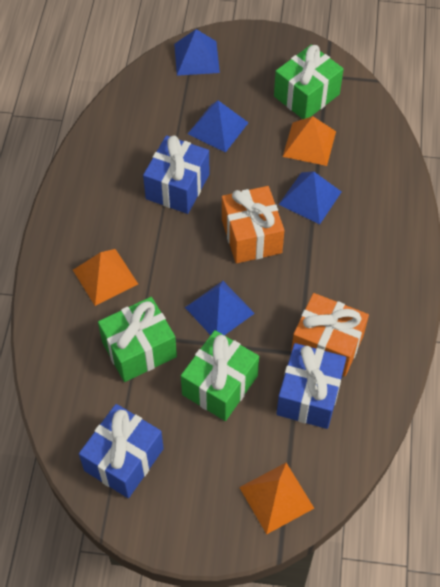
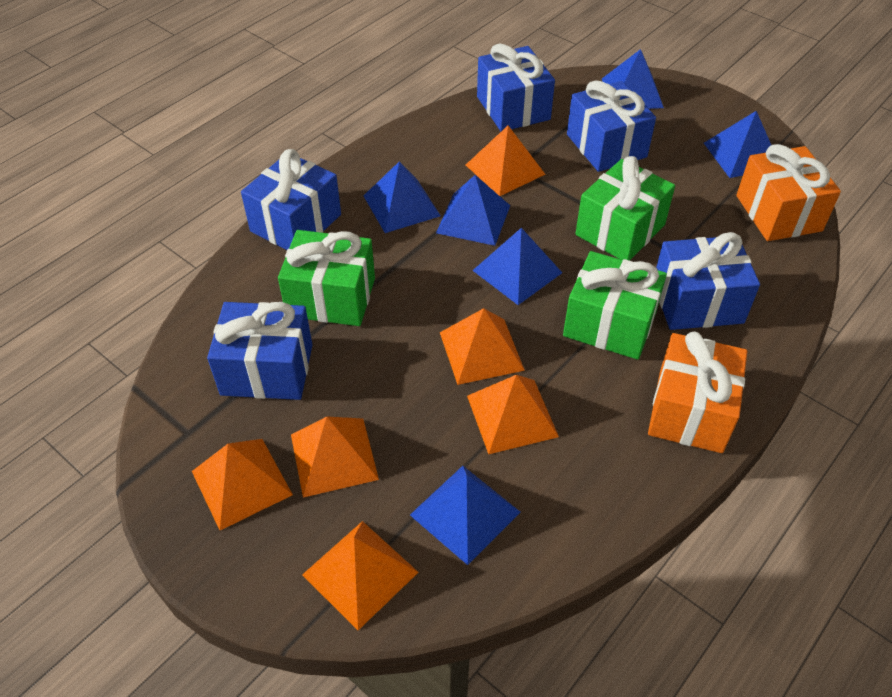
blue gift: 3 -> 5
blue pyramid: 4 -> 6
orange pyramid: 3 -> 6

